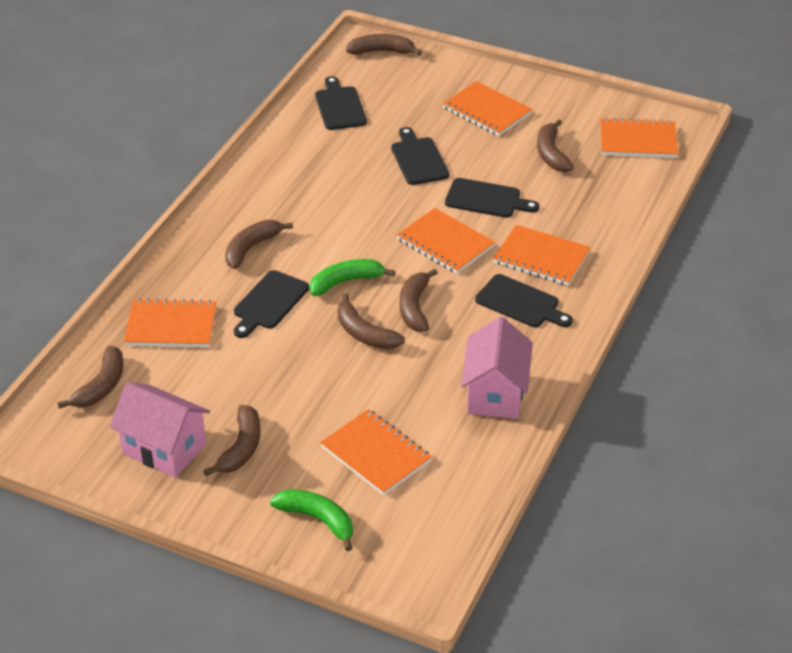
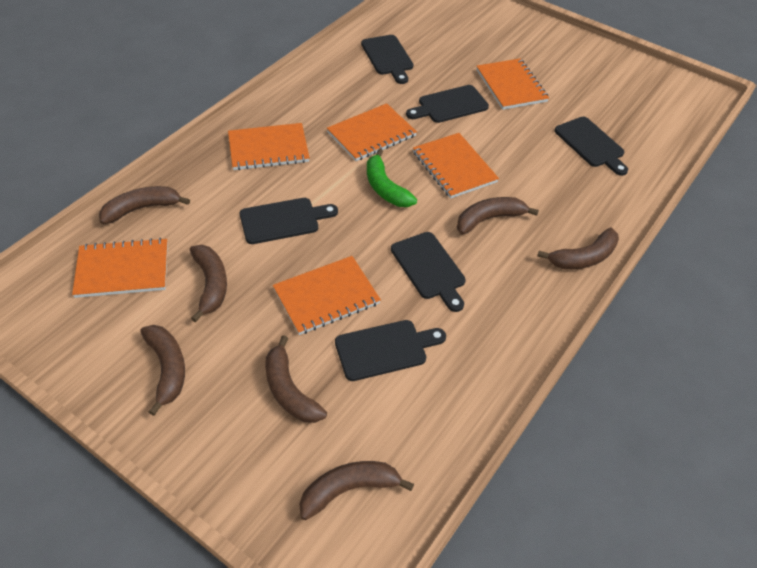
black cutting board: 5 -> 6
green banana: 2 -> 1
pink house: 2 -> 0

